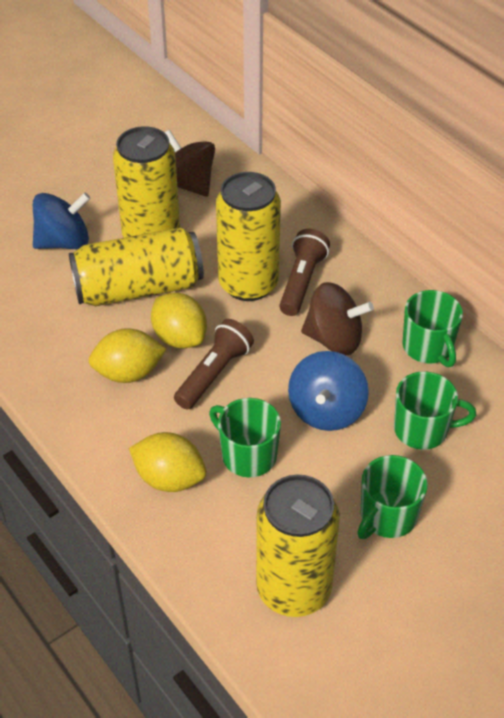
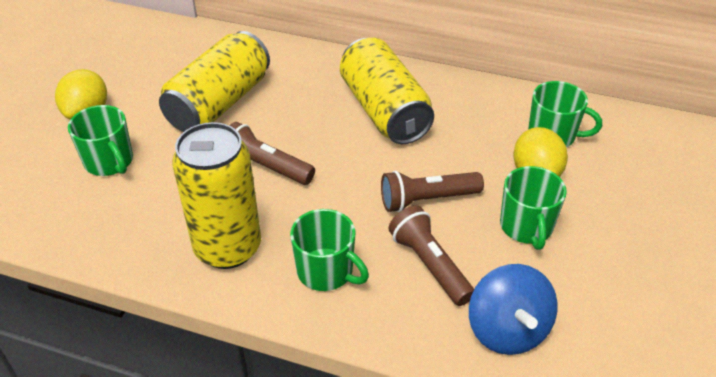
blue spinning top: 2 -> 1
brown flashlight: 2 -> 3
brown spinning top: 2 -> 0
yellow can: 4 -> 3
yellow lemon: 3 -> 2

